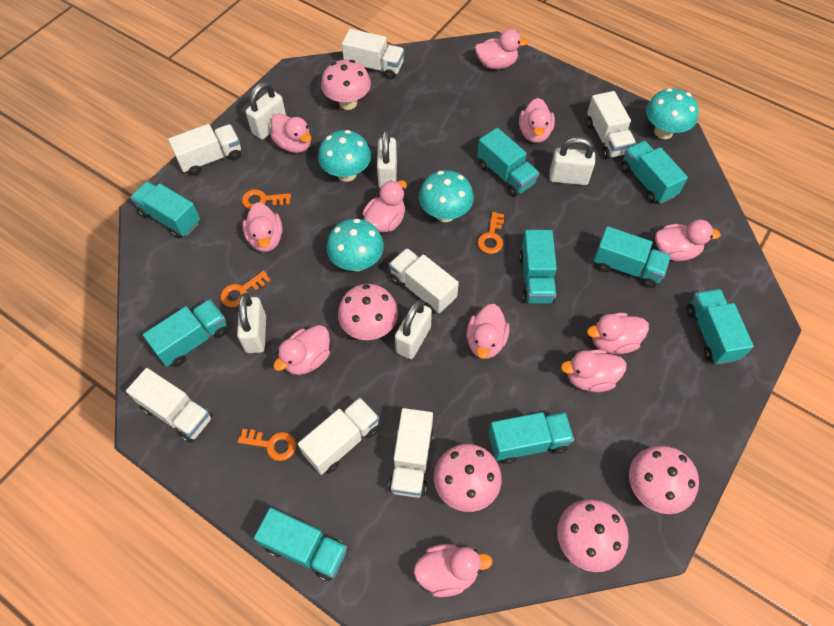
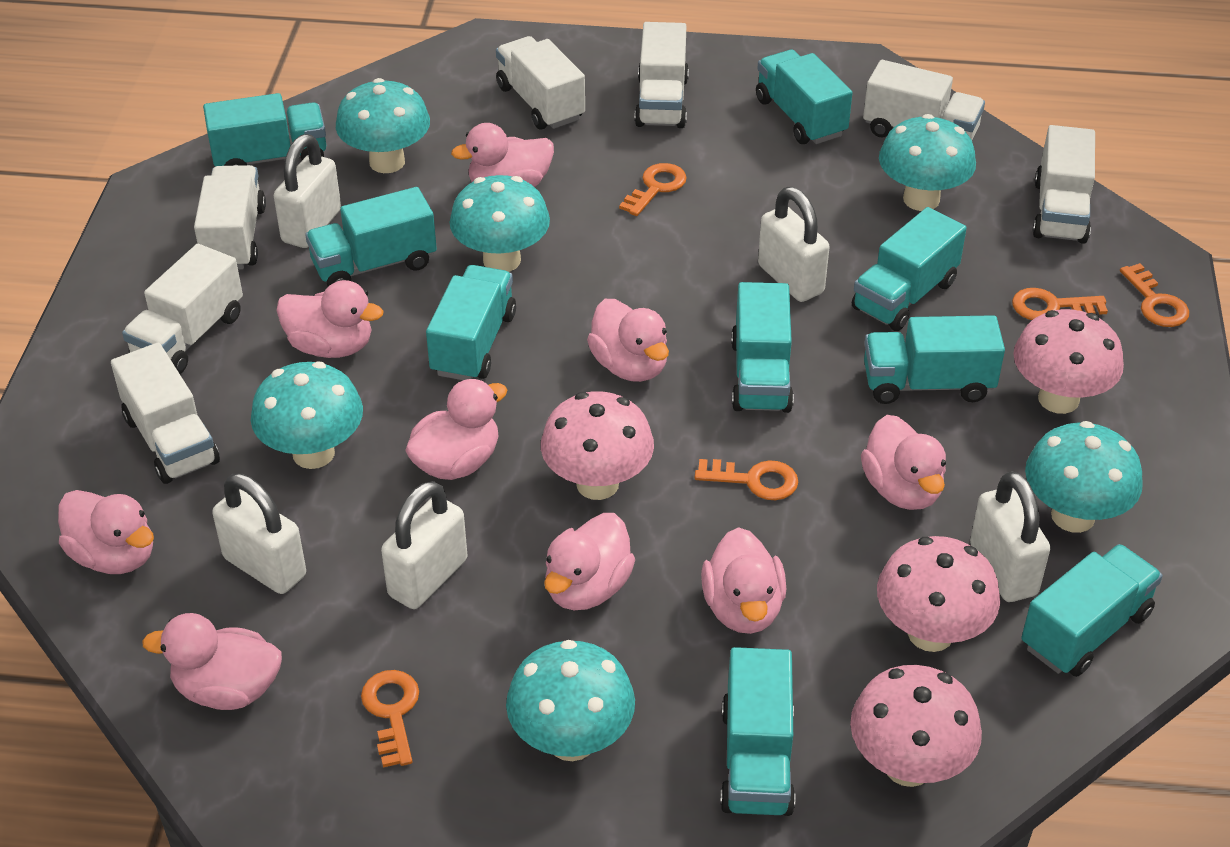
orange key: 4 -> 5
pink duck: 11 -> 9
pink mushroom: 5 -> 4
turquoise mushroom: 4 -> 6

